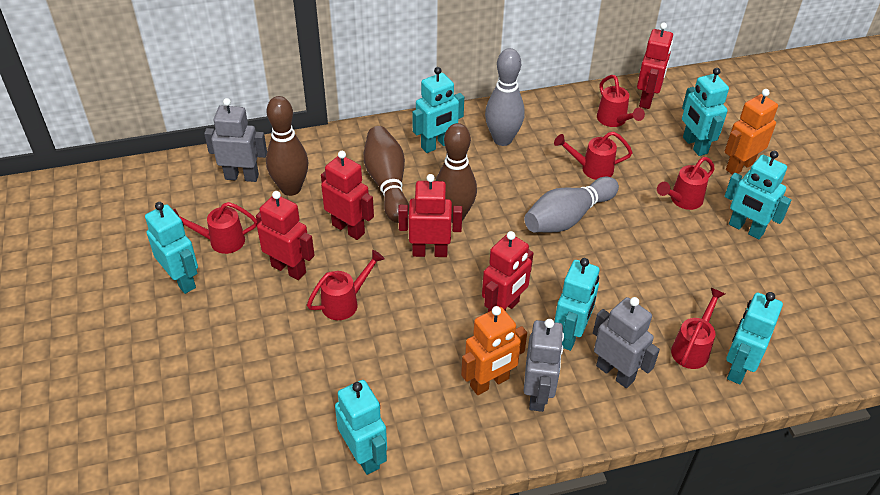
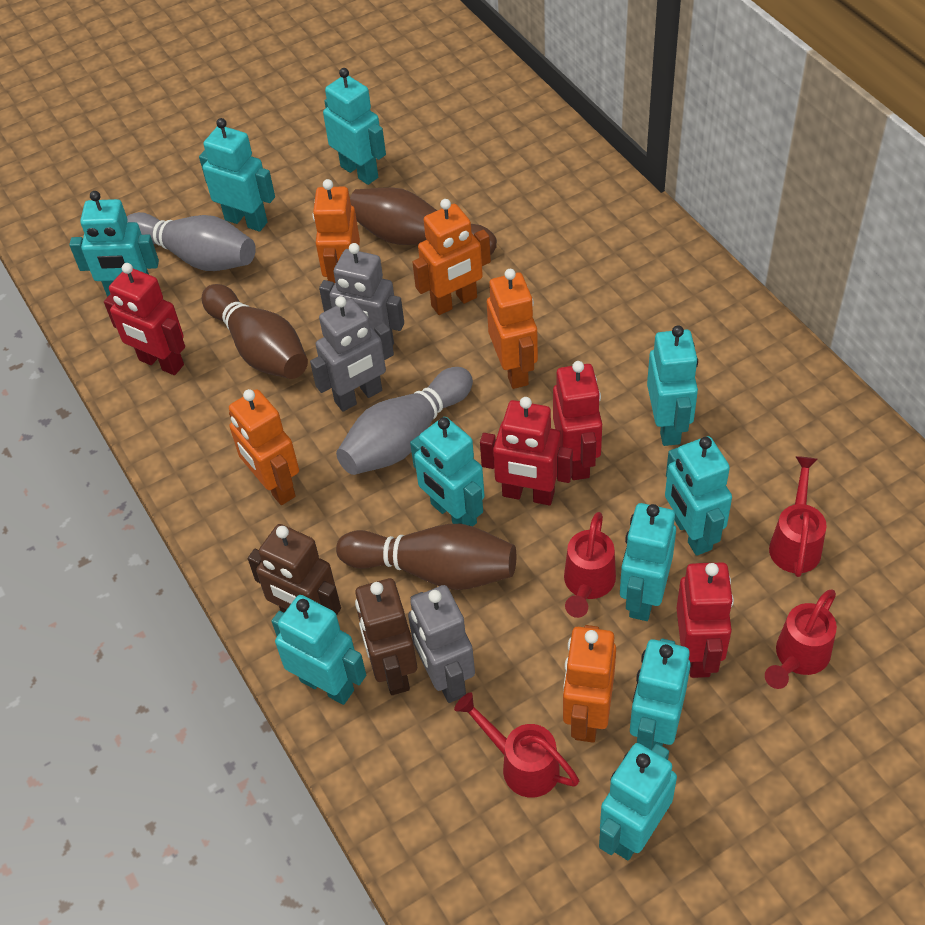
brown robot: 0 -> 2
orange robot: 2 -> 5
red robot: 5 -> 4
red watering can: 6 -> 4
turquoise robot: 7 -> 10

